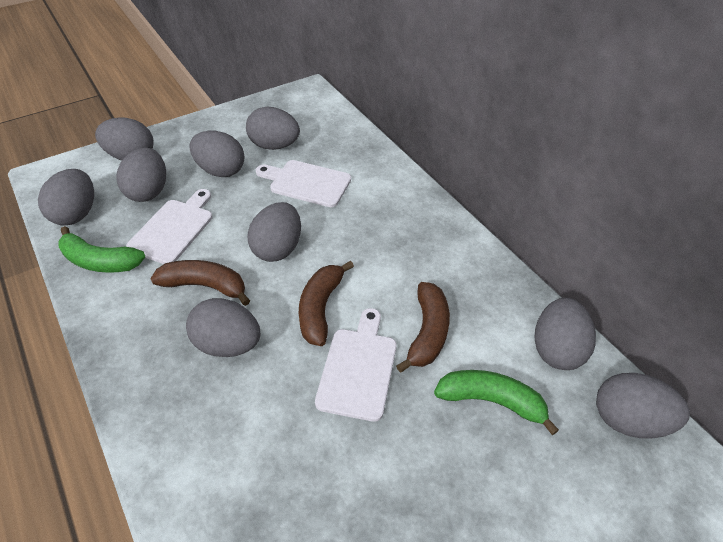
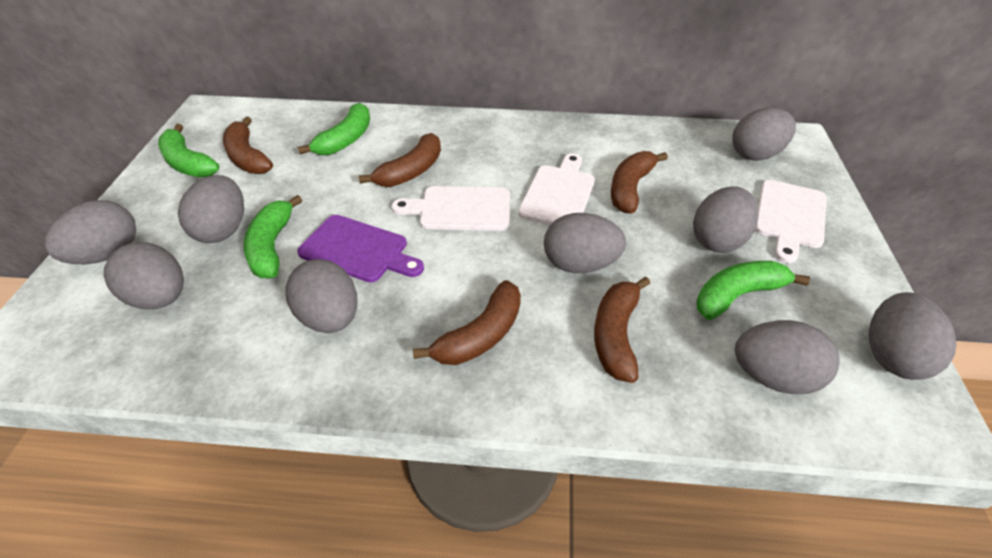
brown banana: 3 -> 5
green banana: 2 -> 4
purple cutting board: 0 -> 1

